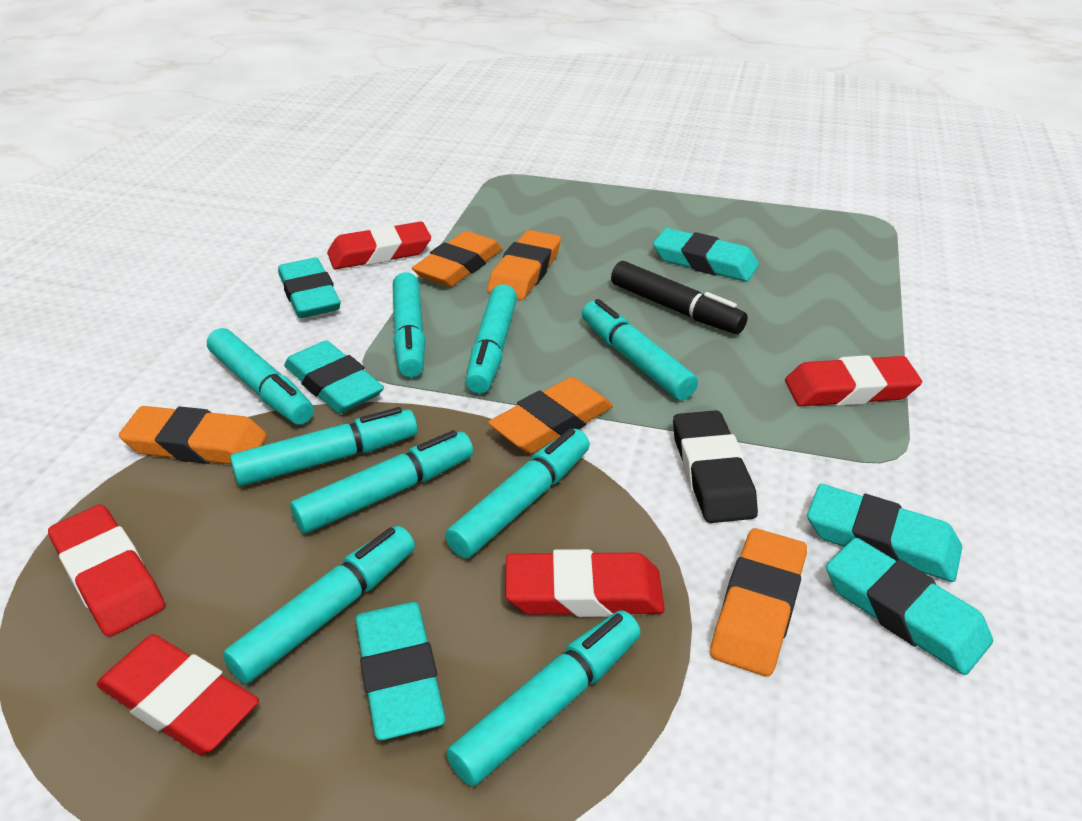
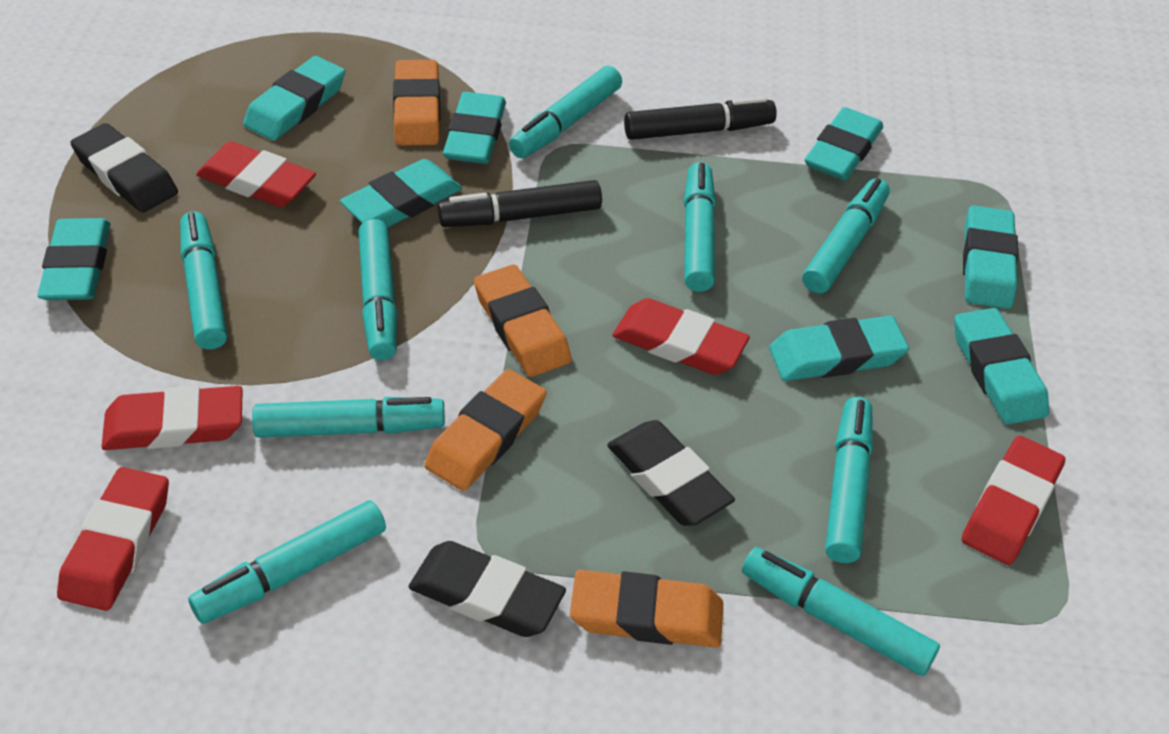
black eraser: 1 -> 3
black marker: 1 -> 2
orange eraser: 5 -> 4
turquoise eraser: 6 -> 8

